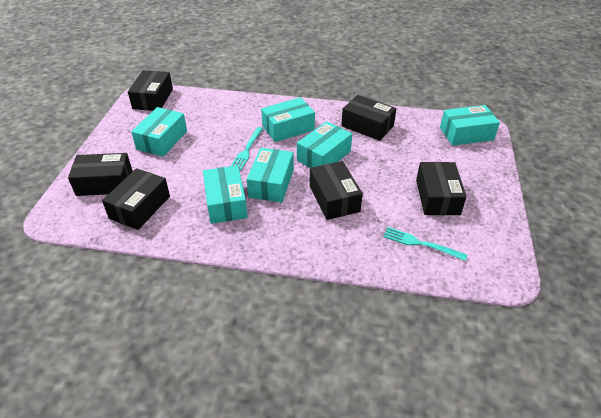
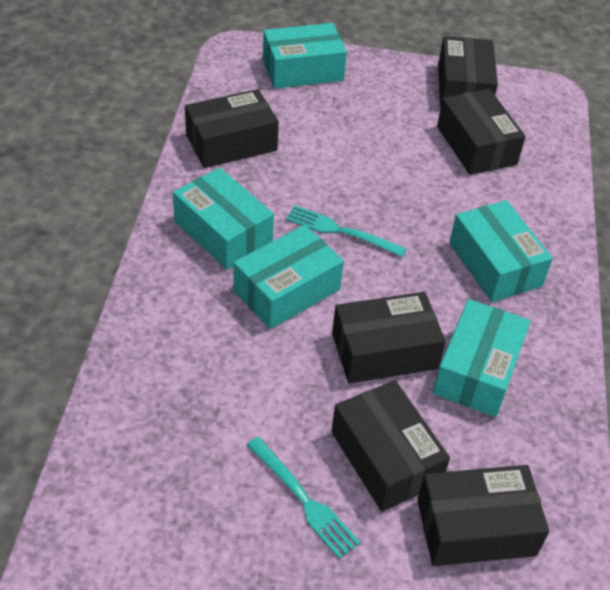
turquoise box: 6 -> 5

